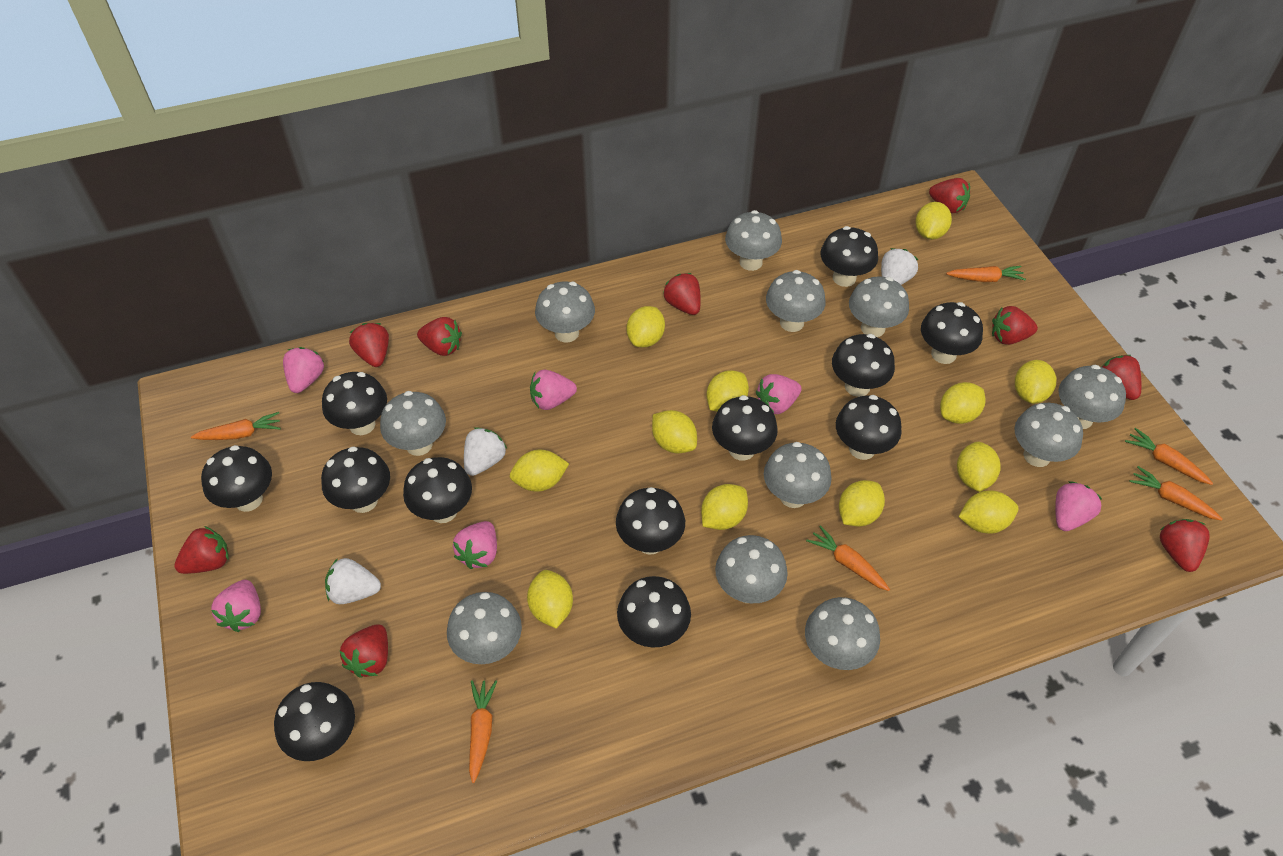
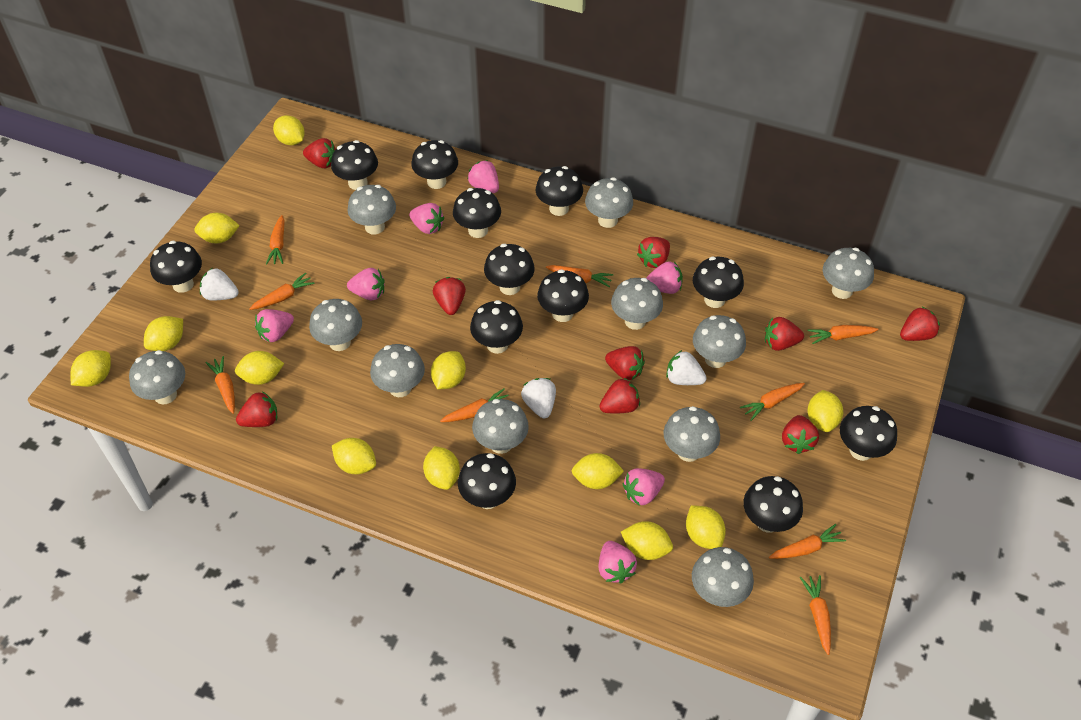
orange carrot: 6 -> 9
pink strawberry: 6 -> 7

